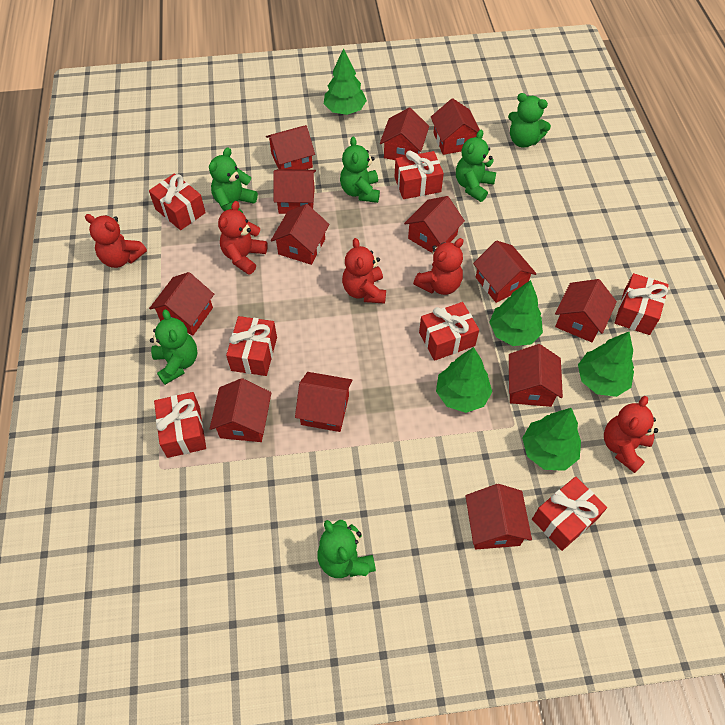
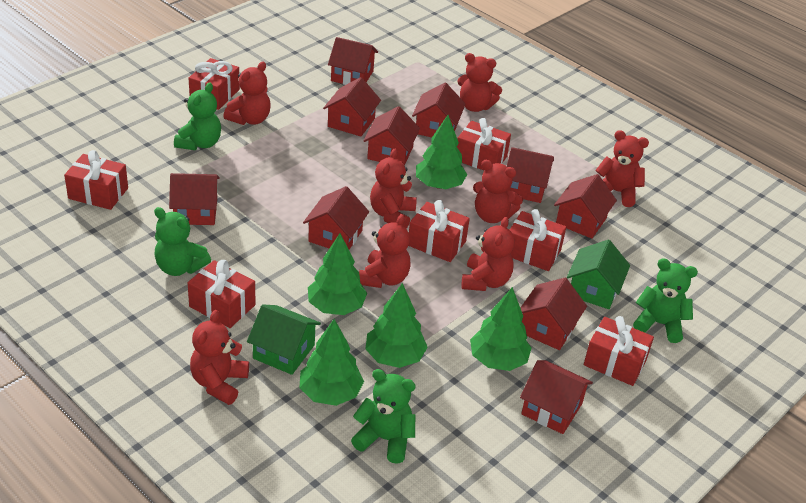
green house: 0 -> 2
green teddy bear: 6 -> 4
red house: 13 -> 10
red teddy bear: 5 -> 8

